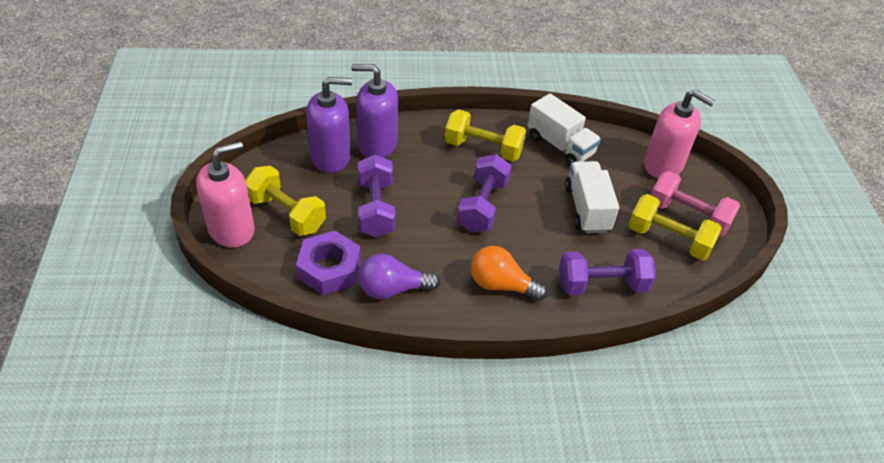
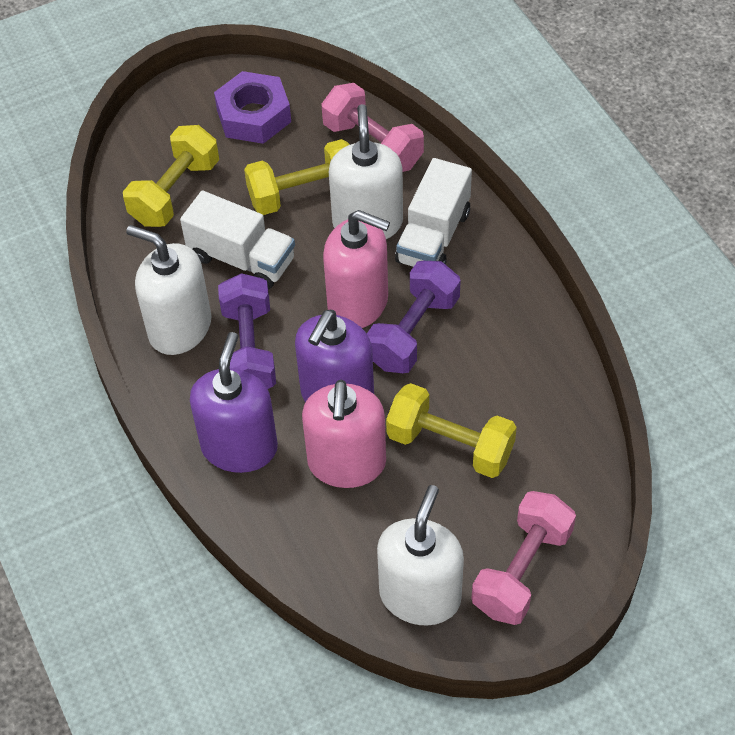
orange light bulb: 1 -> 0
pink dumbbell: 1 -> 2
purple dumbbell: 3 -> 2
purple light bulb: 1 -> 0
white soap dispenser: 0 -> 3

